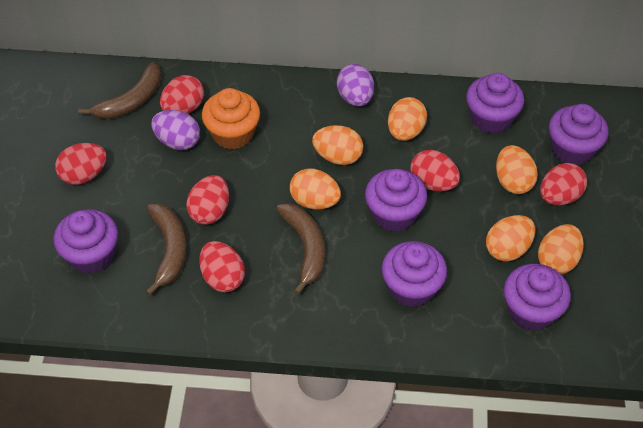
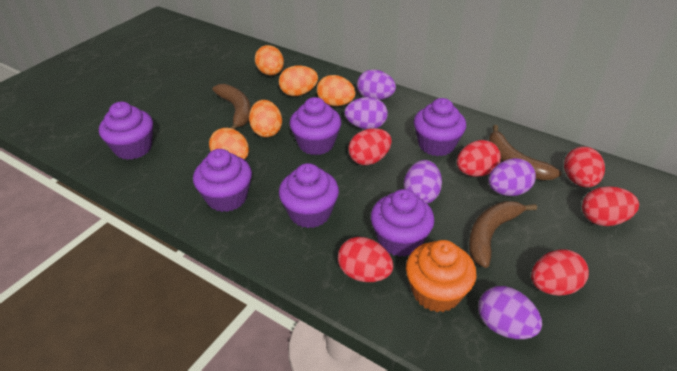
orange egg: 6 -> 5
purple egg: 2 -> 5

